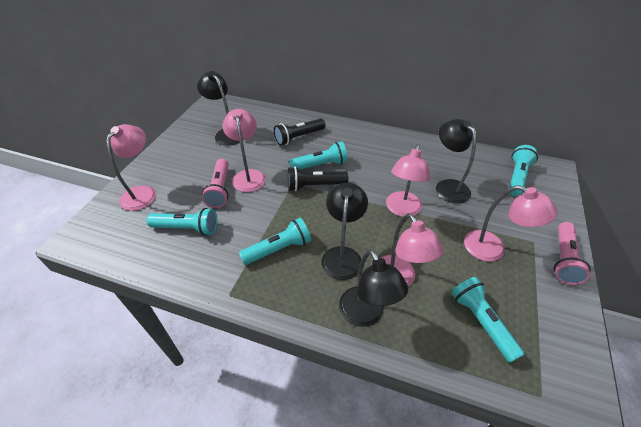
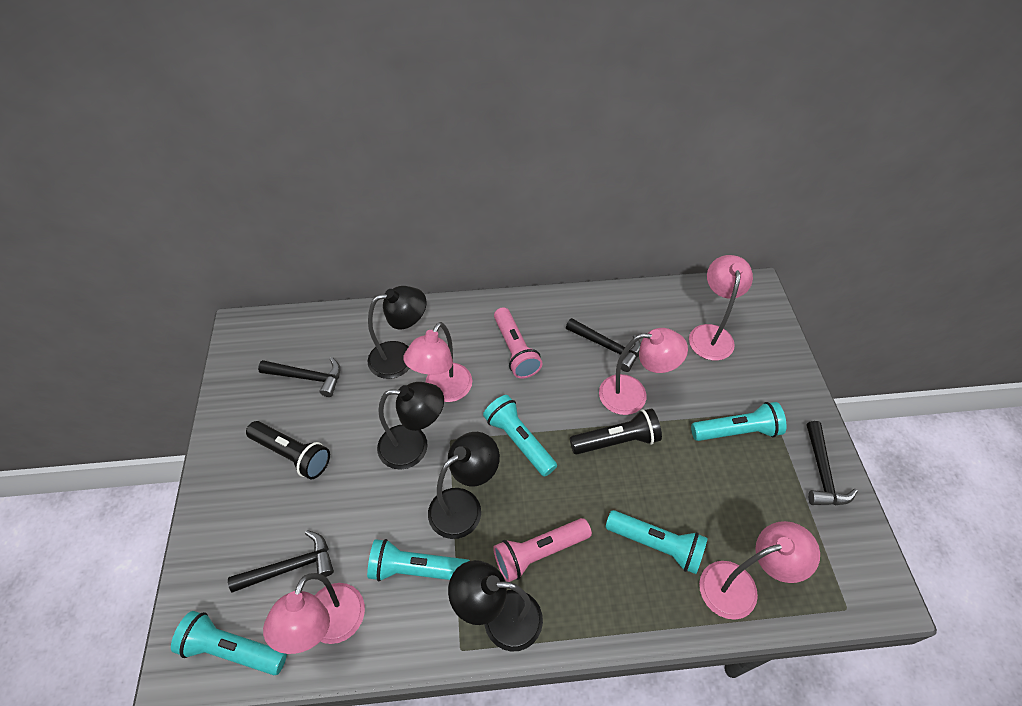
black hammer: 0 -> 4

